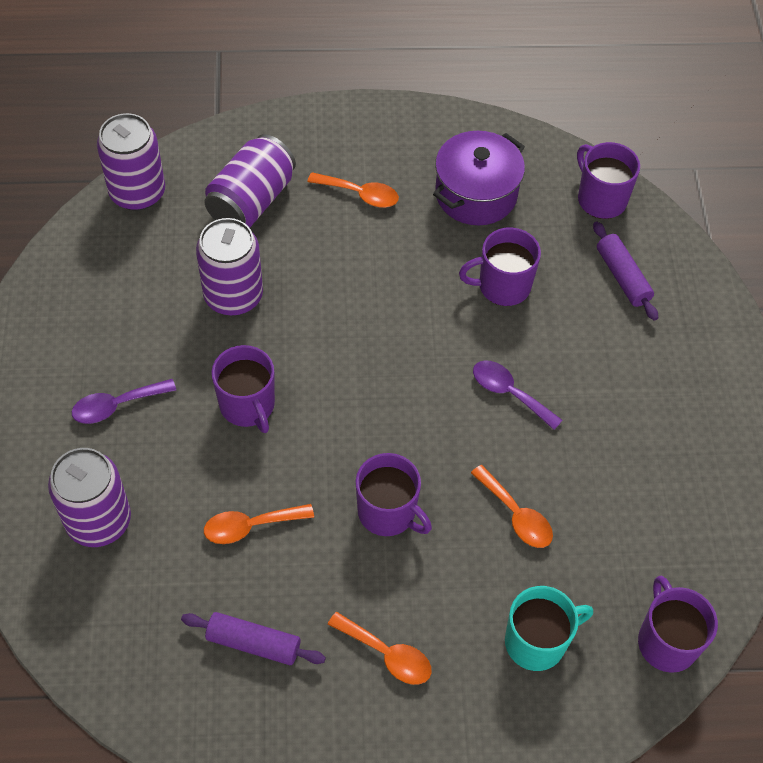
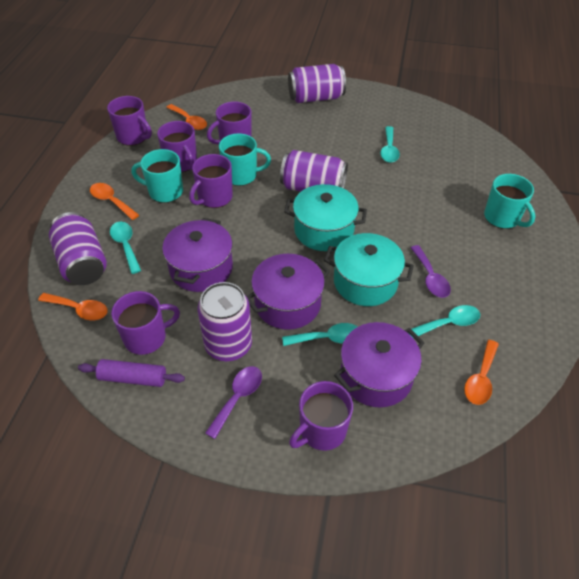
purple mug: 5 -> 6
purple pot: 1 -> 3
purple rolling pin: 2 -> 1
turquoise mug: 1 -> 3
turquoise pot: 0 -> 2
turquoise spoon: 0 -> 4

